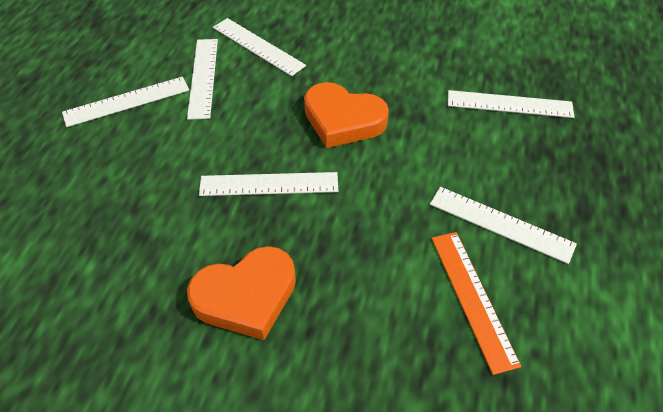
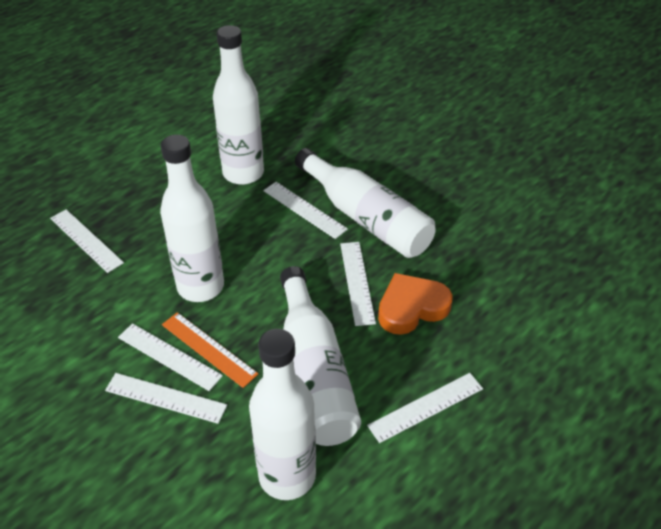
orange heart: 2 -> 1
white bottle: 0 -> 5

